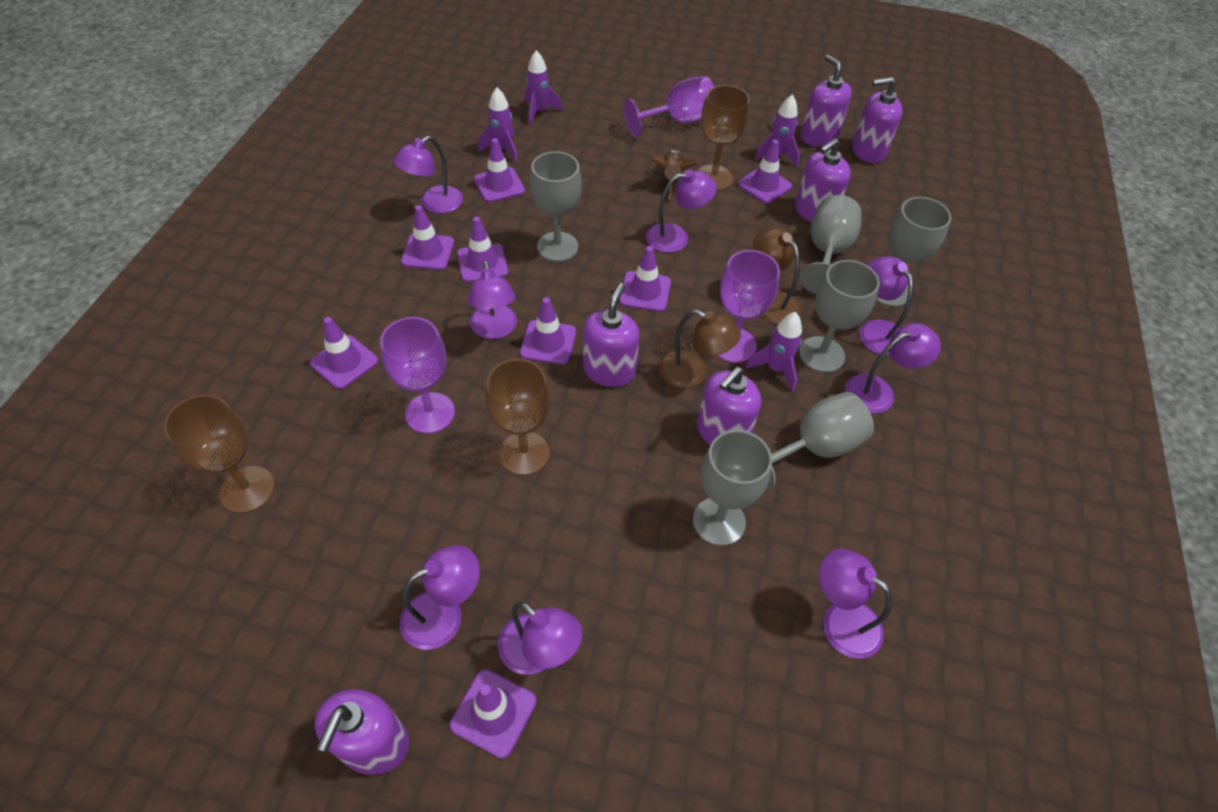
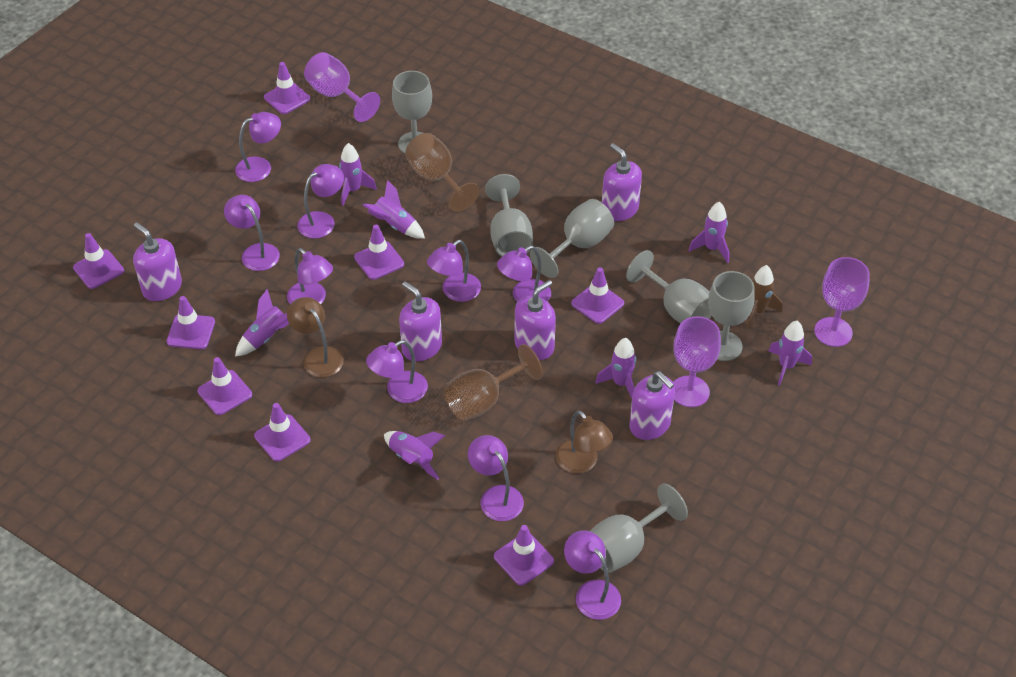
brown goblet: 3 -> 2
purple lamp: 8 -> 9
purple rocket: 4 -> 7
purple soap dispenser: 6 -> 5

